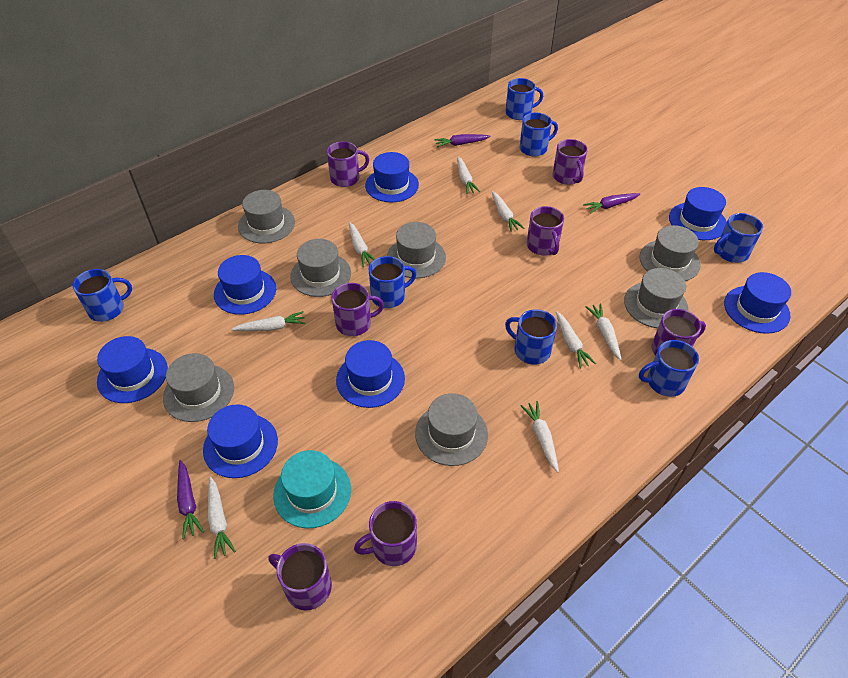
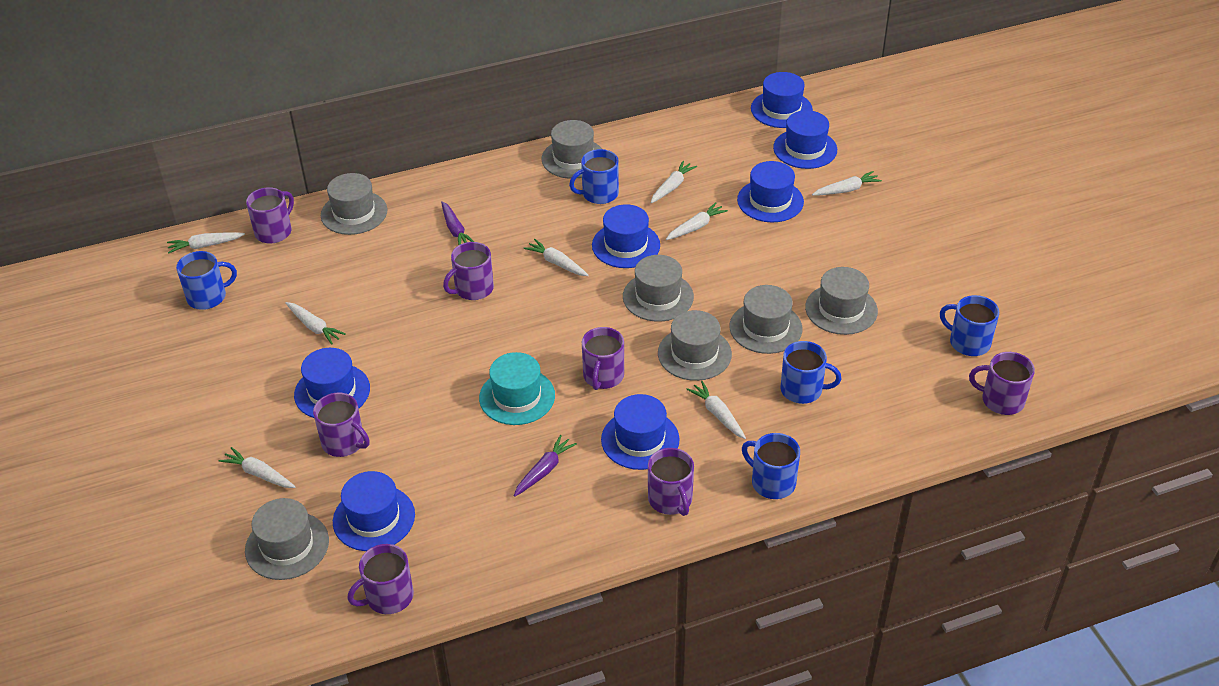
blue mug: 7 -> 5
purple carrot: 3 -> 2

